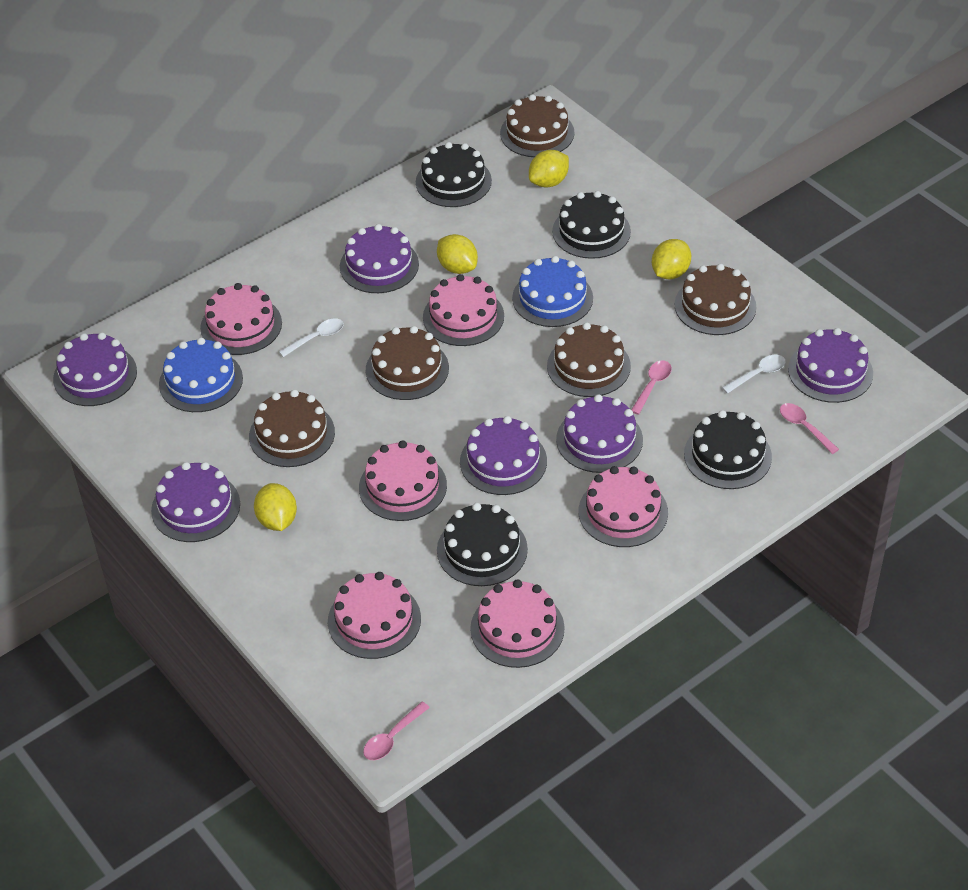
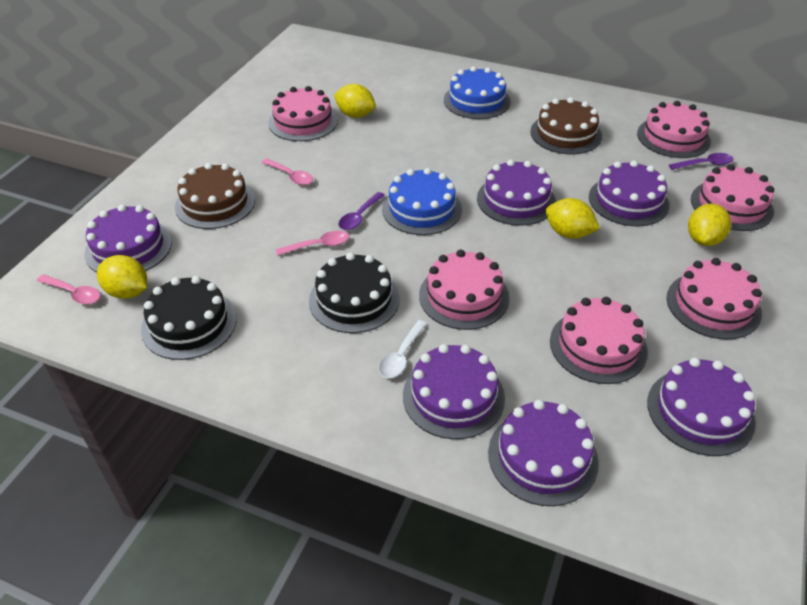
black cake: 4 -> 2
brown cake: 5 -> 2
purple spoon: 0 -> 2
white spoon: 2 -> 1

